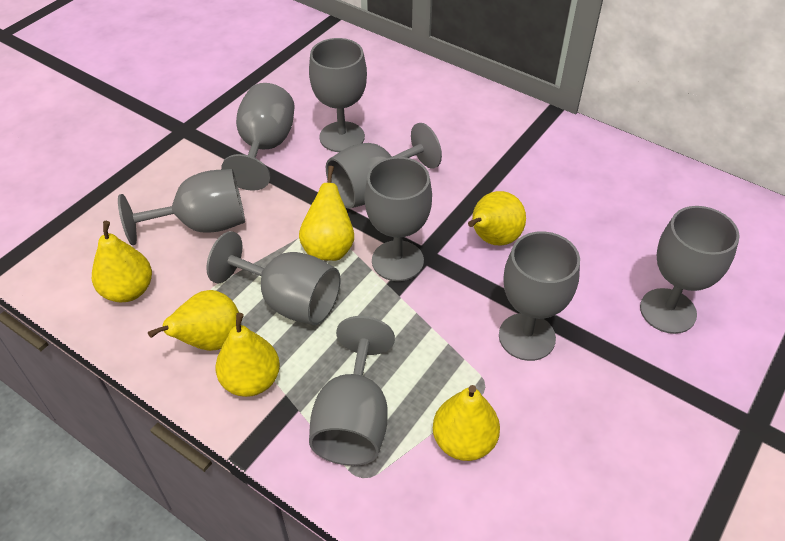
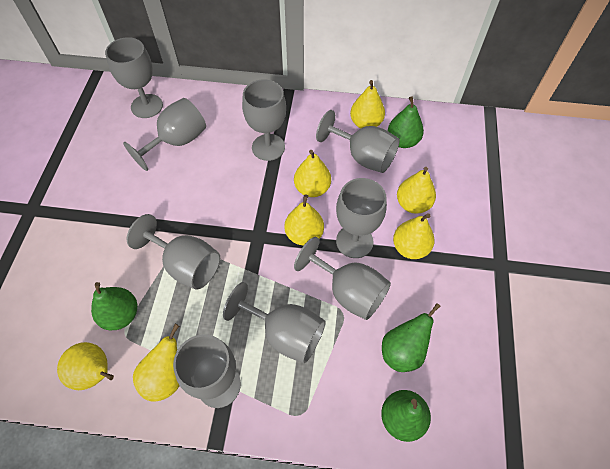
green pear: 0 -> 4
yellow pear: 6 -> 7

